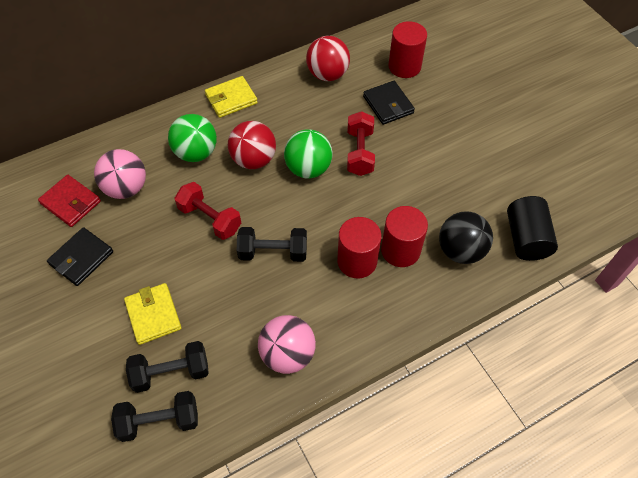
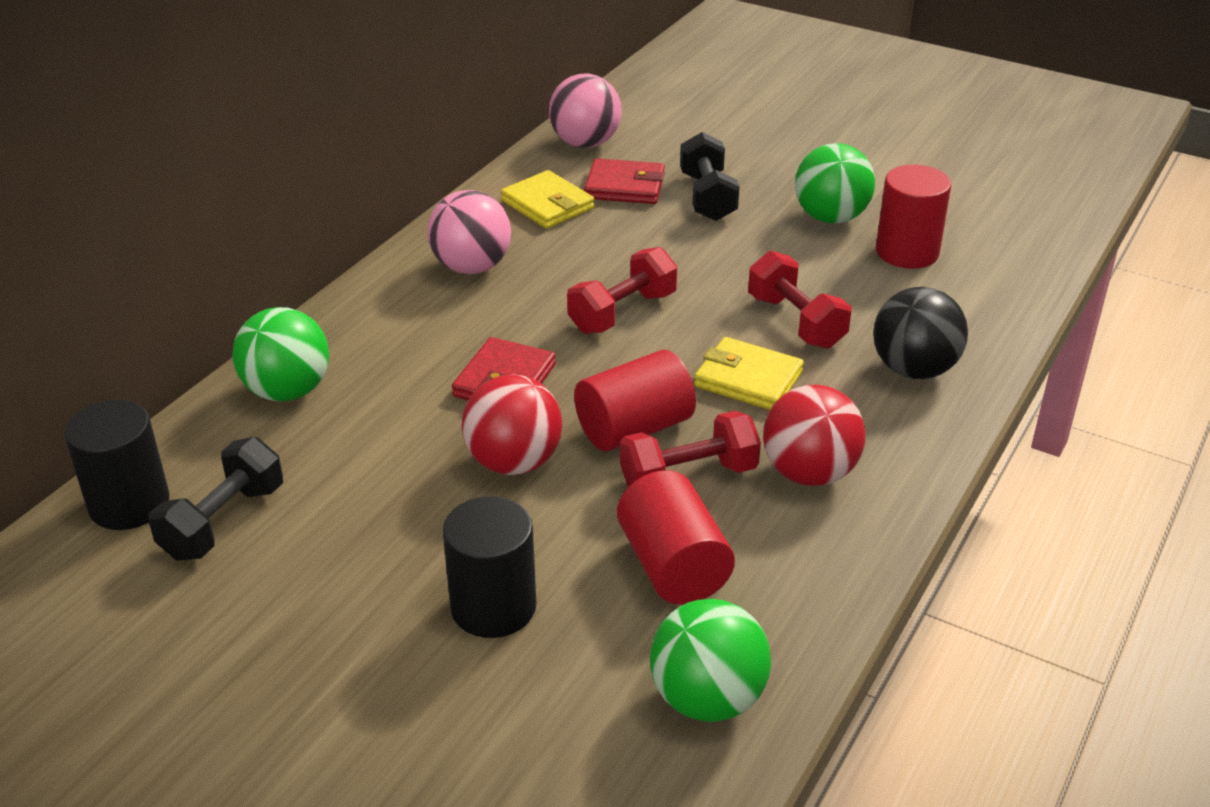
black cylinder: 1 -> 2
black dumbbell: 3 -> 2
black wallet: 2 -> 0
green ball: 2 -> 3
red dumbbell: 2 -> 3
red wallet: 1 -> 2

